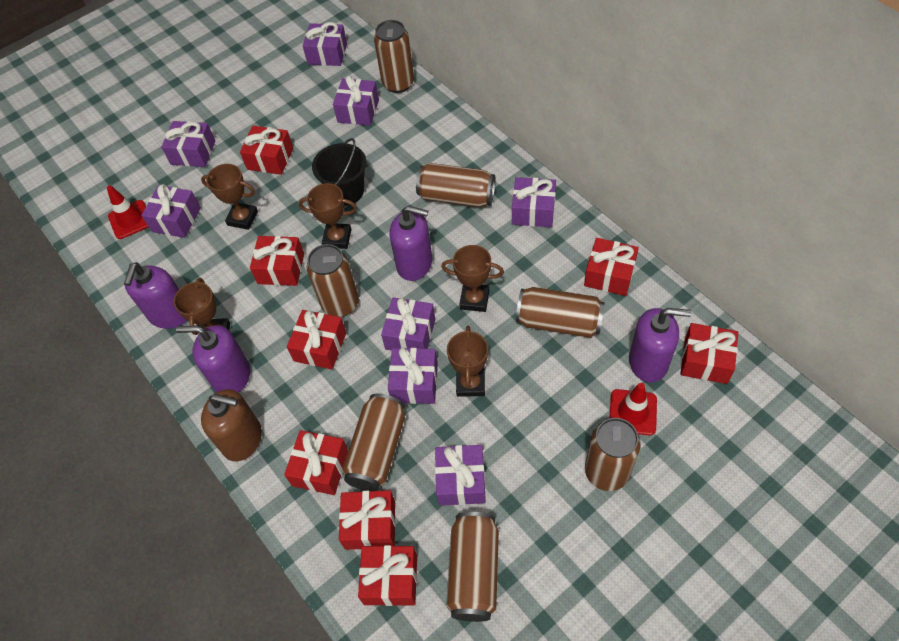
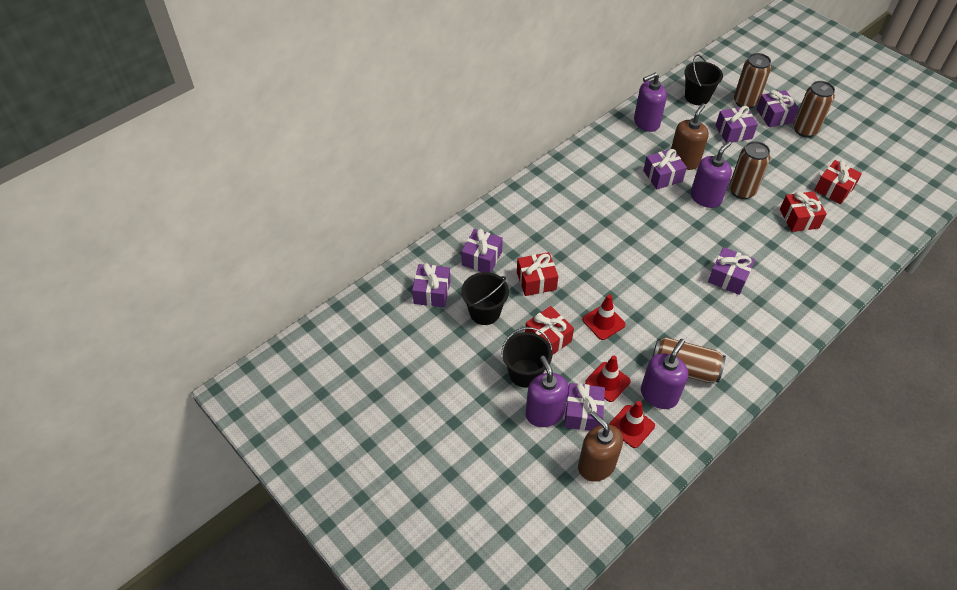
black bucket: 1 -> 3
brown can: 7 -> 4
brown soap dispenser: 1 -> 2
brown trophy: 5 -> 0
purple gift: 8 -> 7
red gift: 8 -> 4
red traffic cone: 2 -> 3

